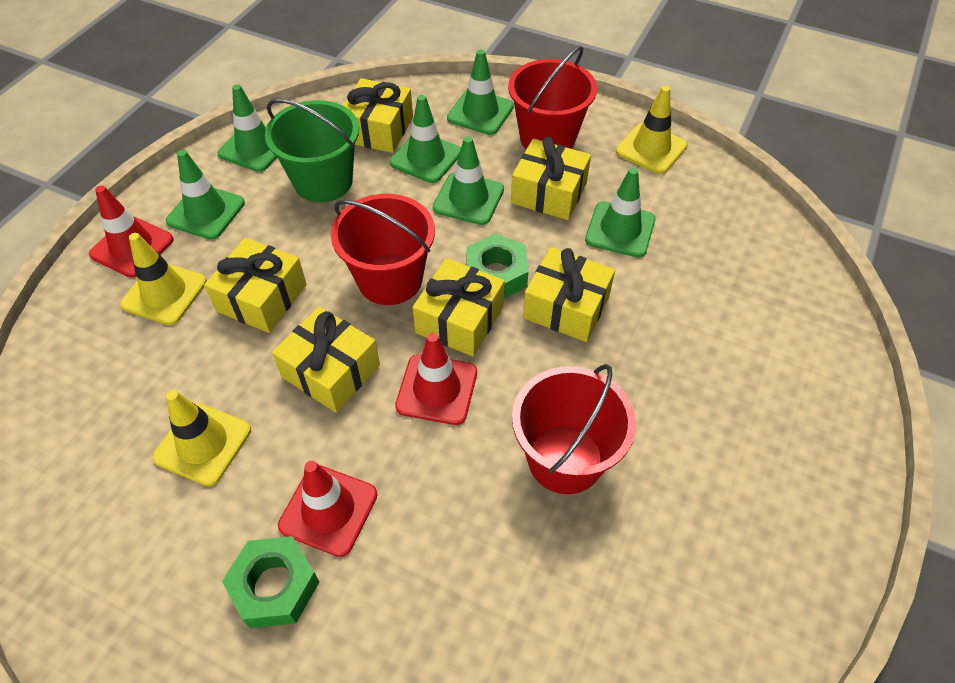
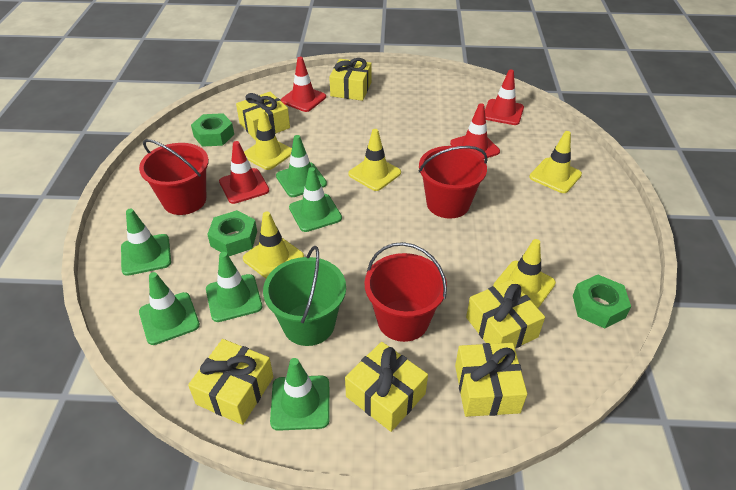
green nut: 2 -> 3
red traffic cone: 3 -> 4
yellow traffic cone: 3 -> 5

